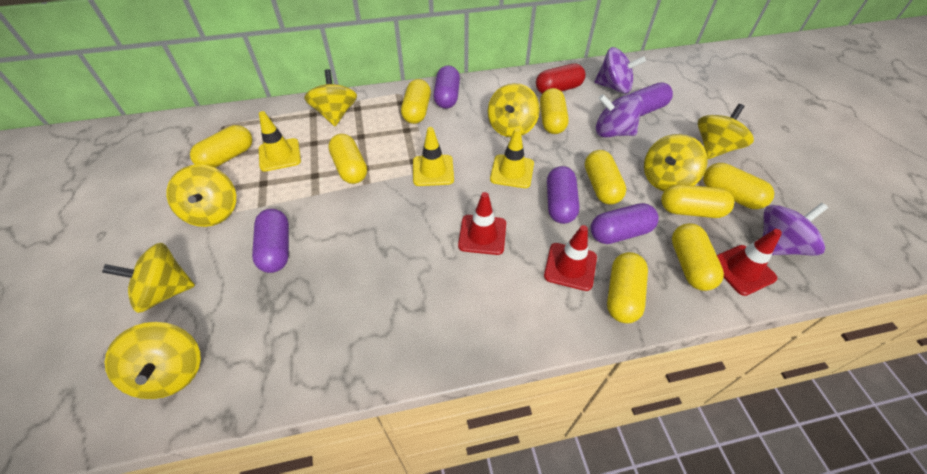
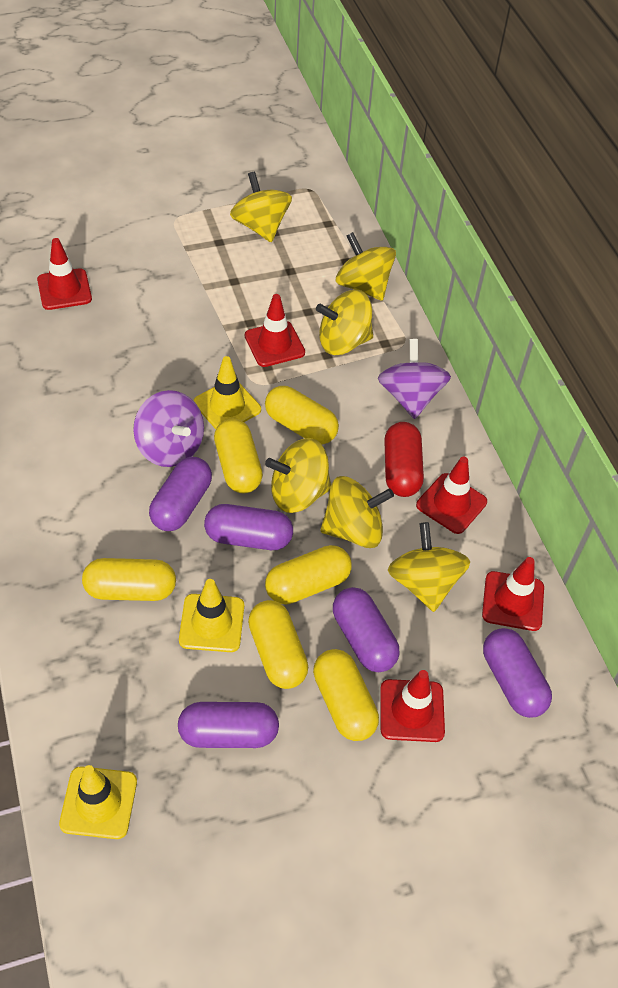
purple spinning top: 3 -> 2
red traffic cone: 3 -> 5
yellow capsule: 9 -> 6
yellow spinning top: 7 -> 6

